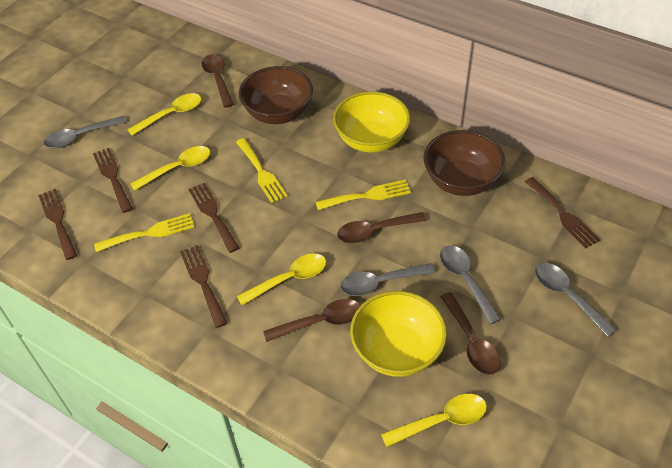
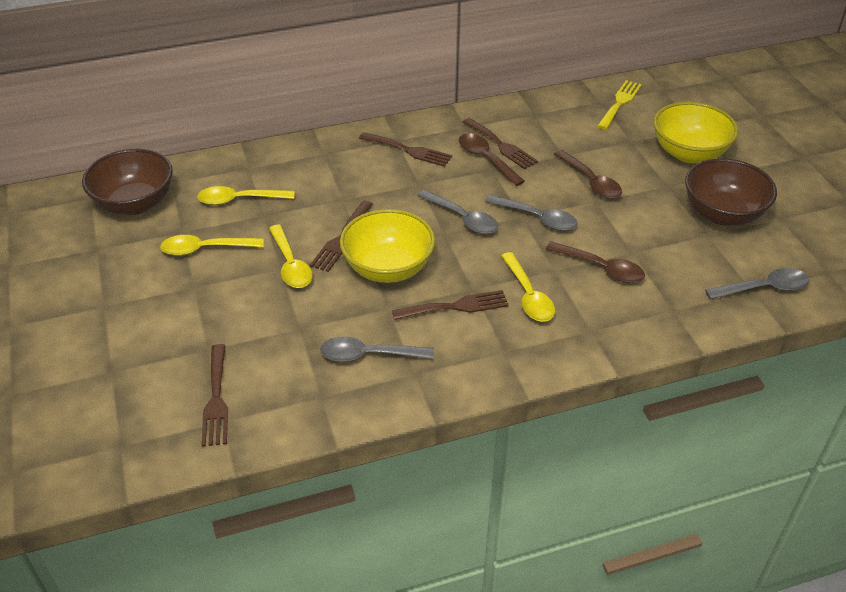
brown spoon: 4 -> 3
yellow fork: 3 -> 1

